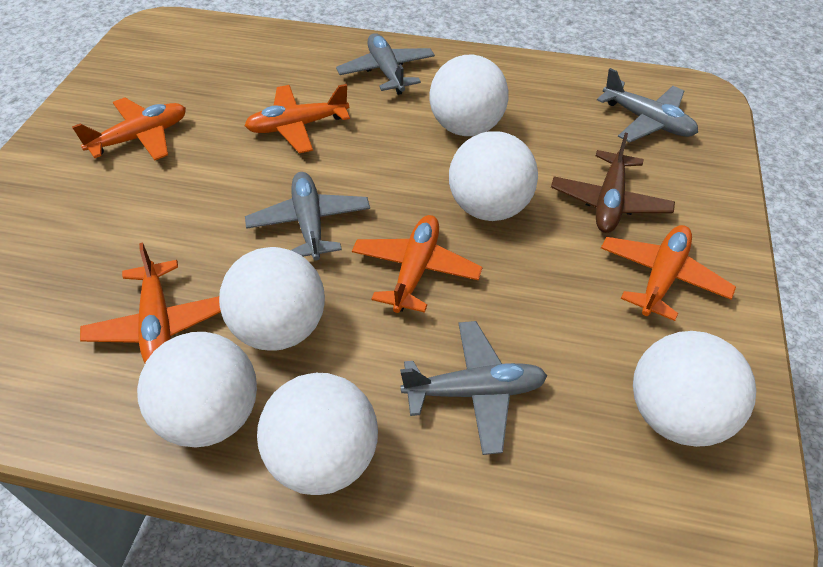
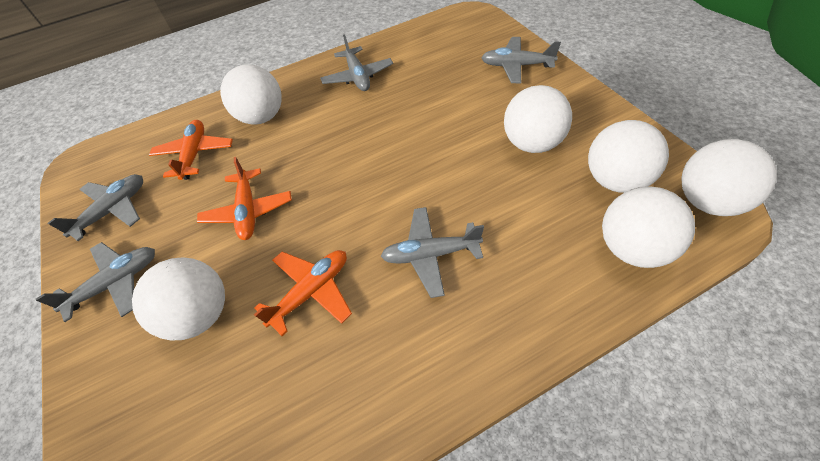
brown plane: 1 -> 0
grey plane: 4 -> 5
orange plane: 5 -> 3

